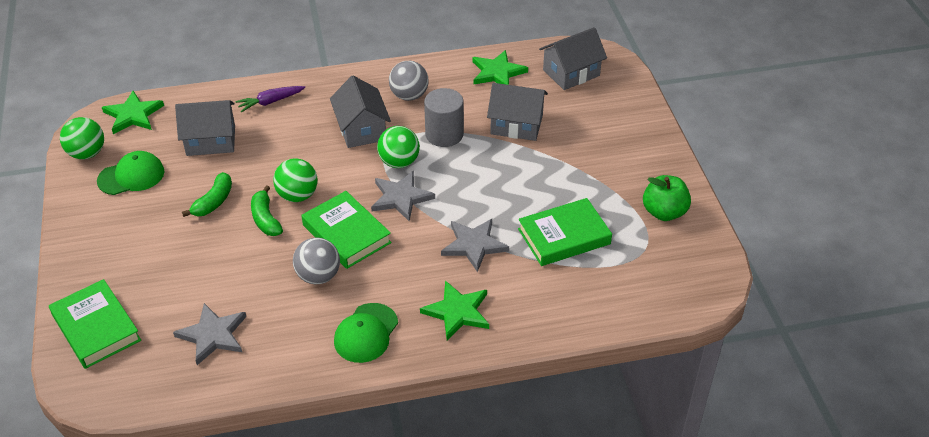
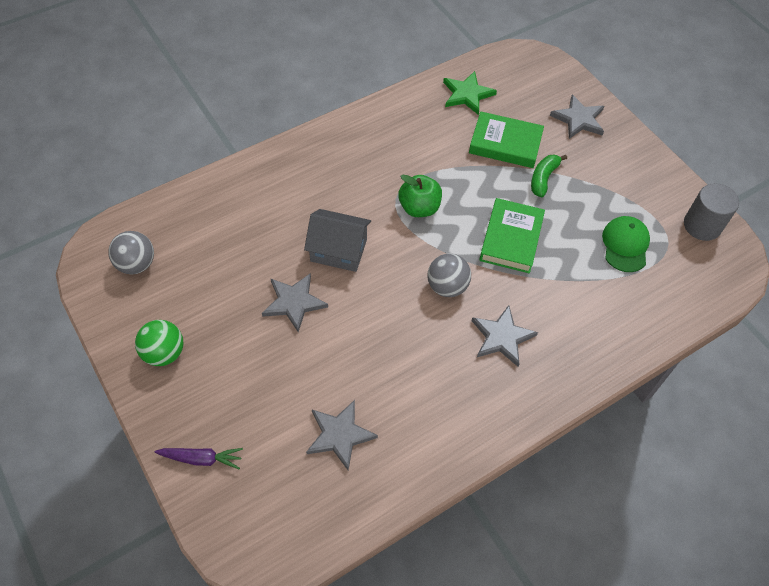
green ball: 3 -> 1
green banana: 2 -> 1
green book: 3 -> 2
green cap: 2 -> 1
green star: 3 -> 1
grey house: 4 -> 1
grey star: 3 -> 4

